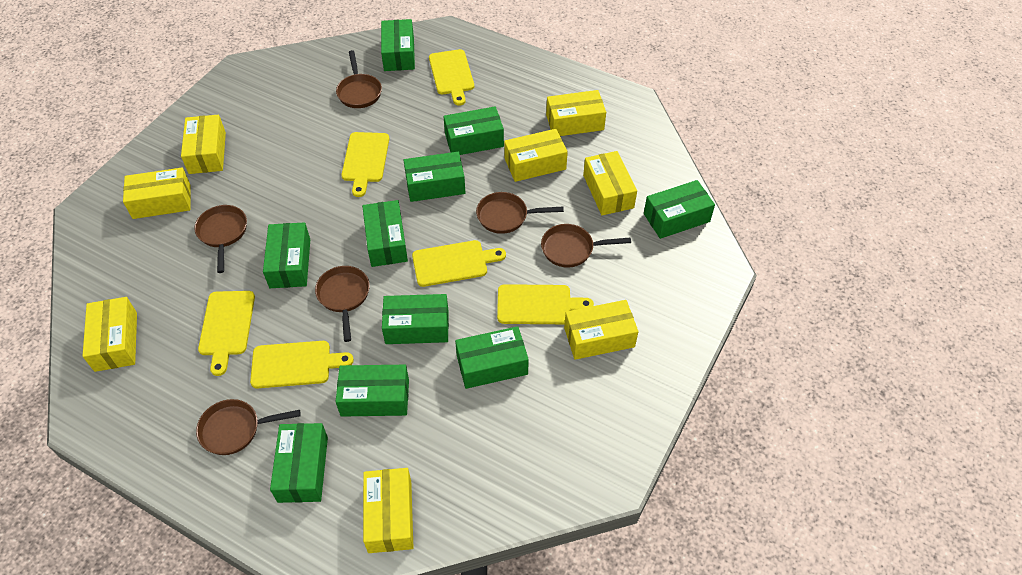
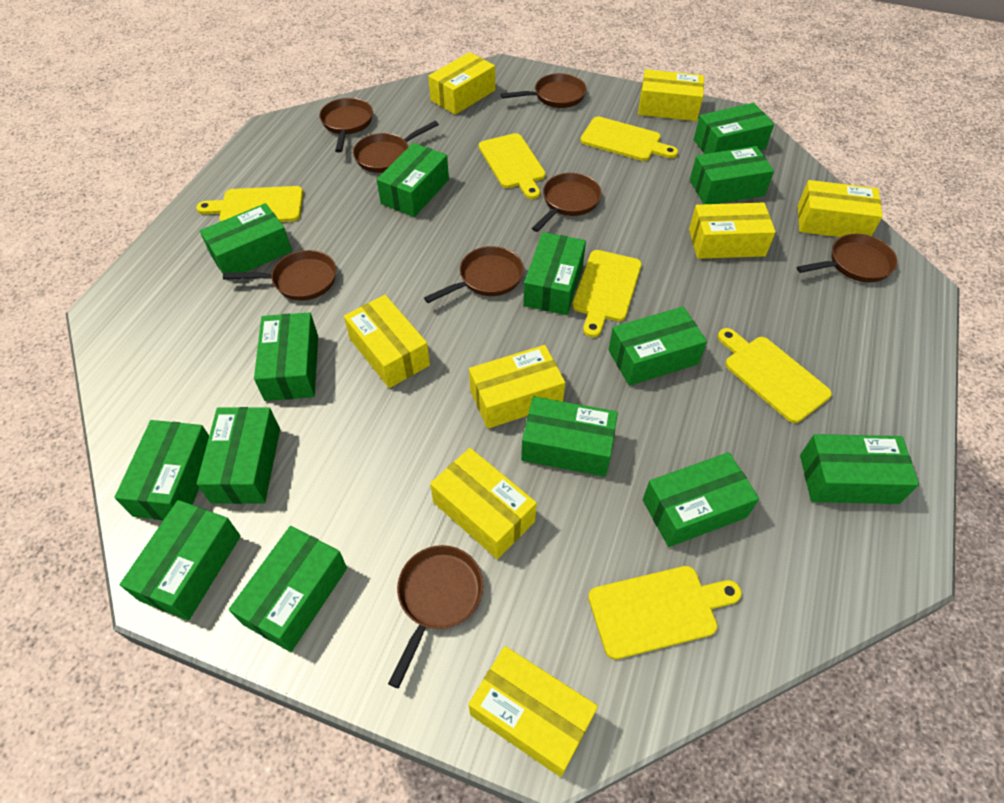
brown pan: 6 -> 8
green box: 10 -> 14

